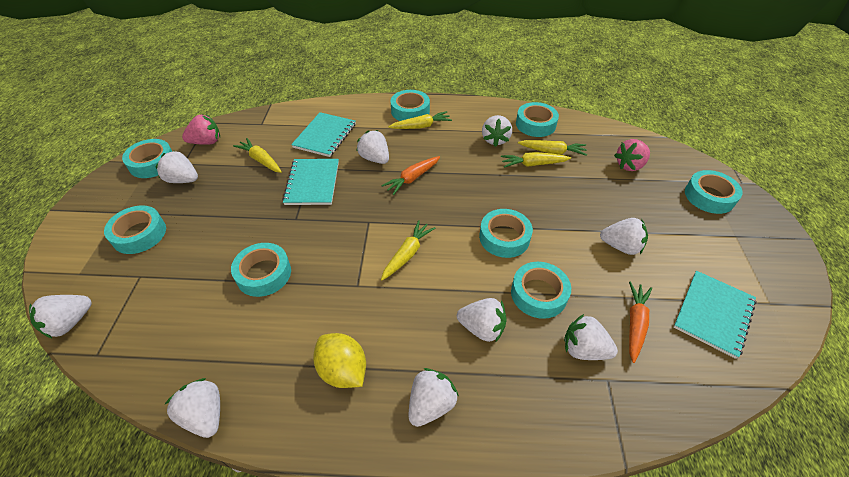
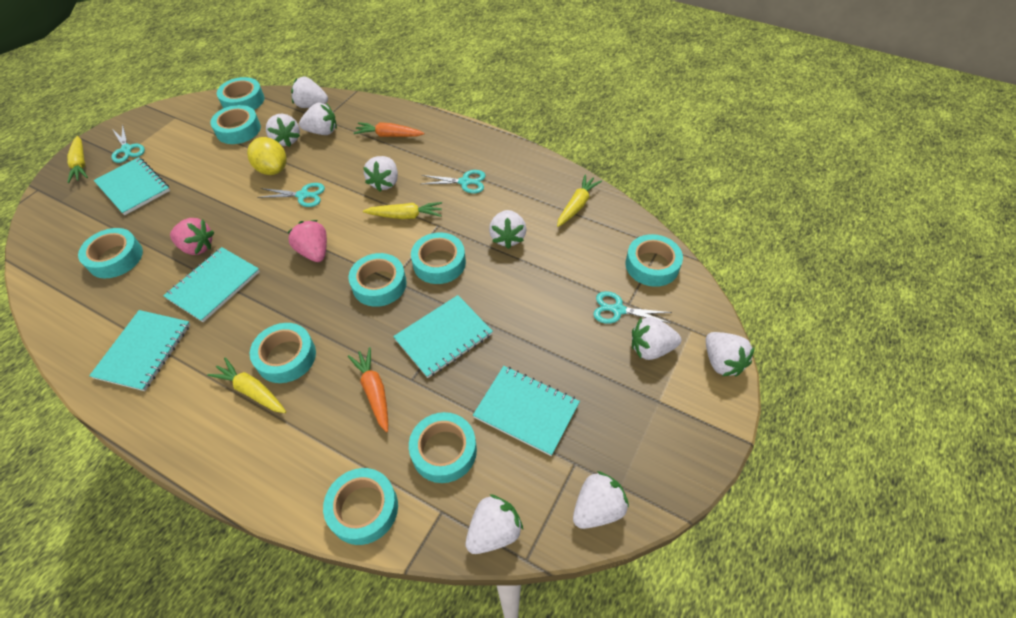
turquoise notebook: 3 -> 5
turquoise scissors: 0 -> 4
turquoise tape: 8 -> 9
yellow carrot: 5 -> 4

